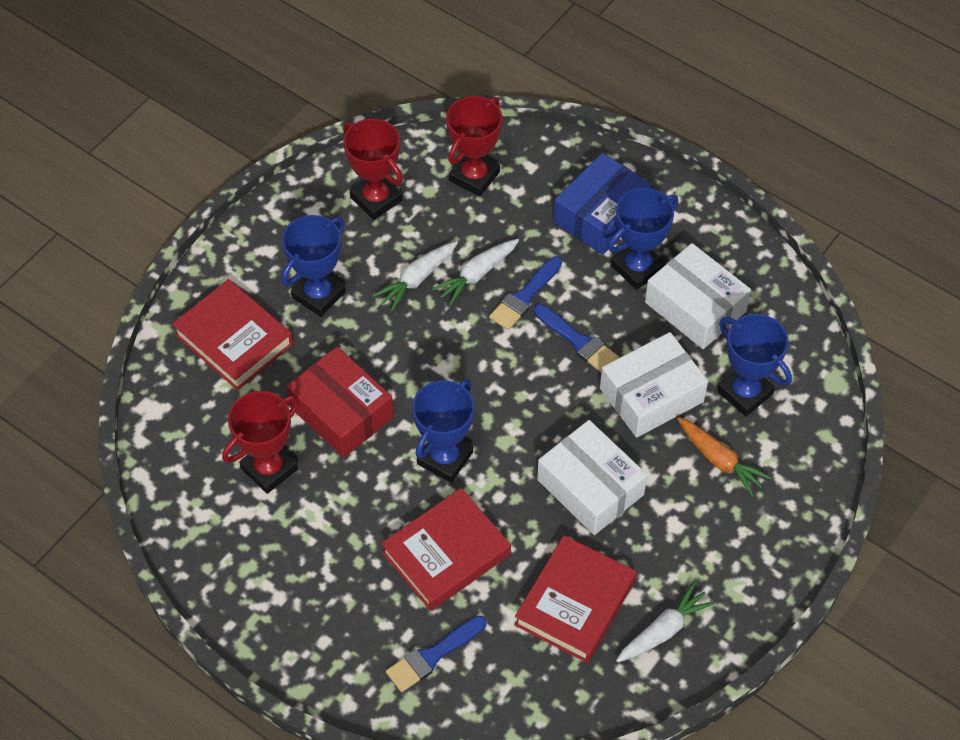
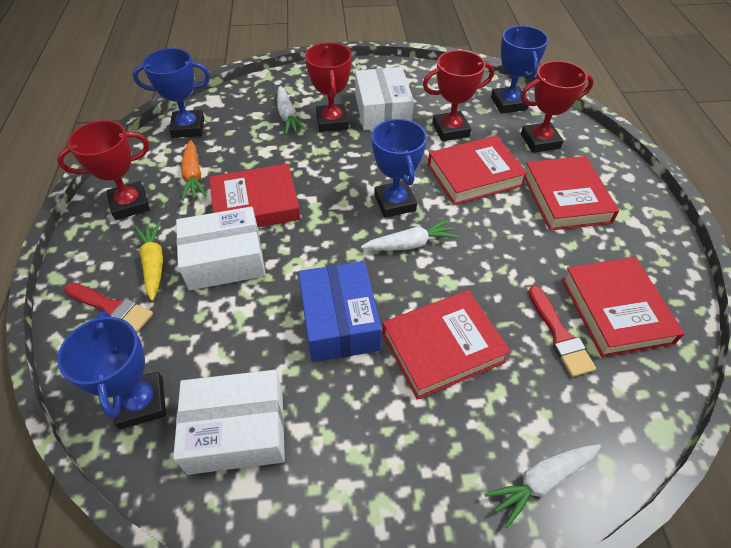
blue brush: 3 -> 0
red book: 3 -> 5
red box: 1 -> 0
red brush: 0 -> 2
red trophy: 3 -> 4
yellow carrot: 0 -> 1

